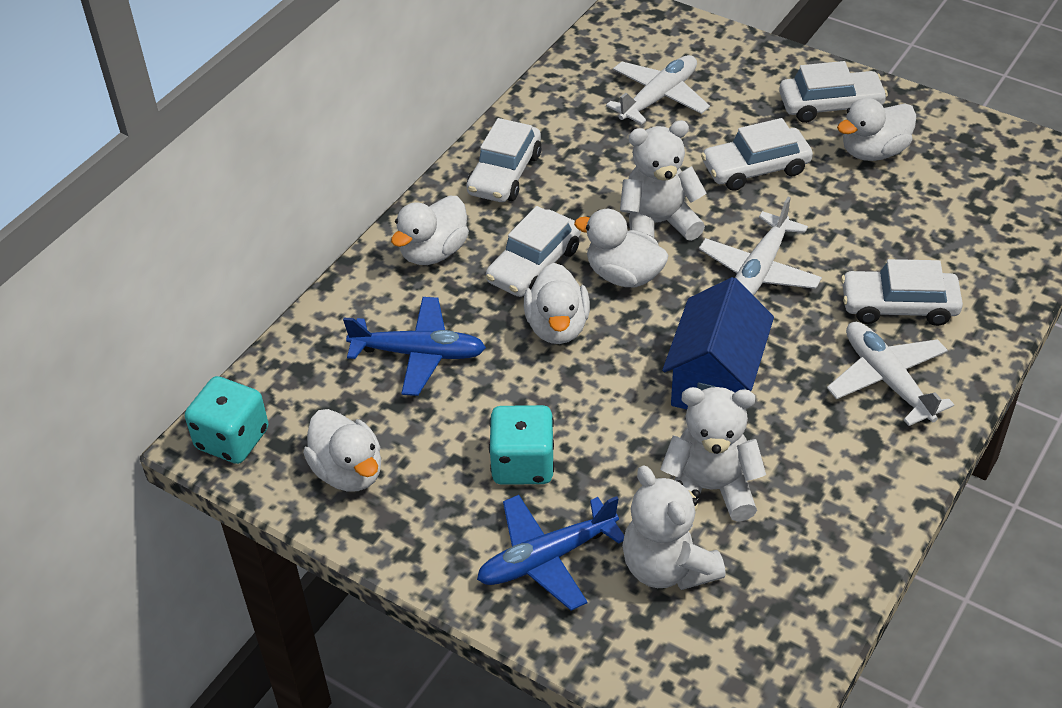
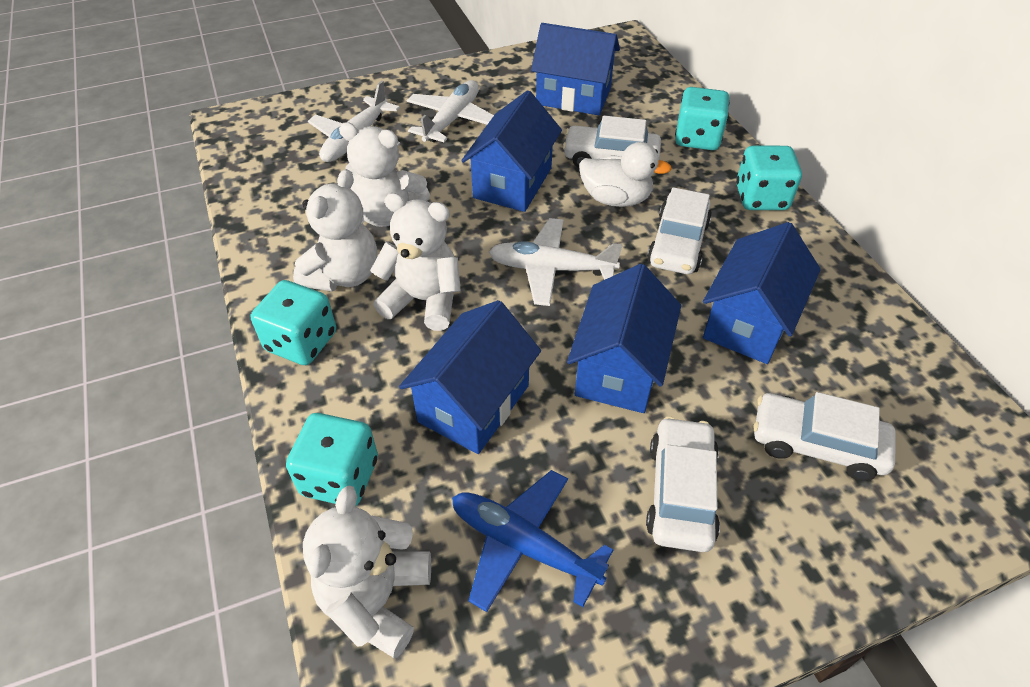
blue house: 1 -> 5
blue plane: 2 -> 1
turquoise dice: 2 -> 4
white car: 5 -> 4
white duck: 5 -> 1
white teddy bear: 3 -> 4

